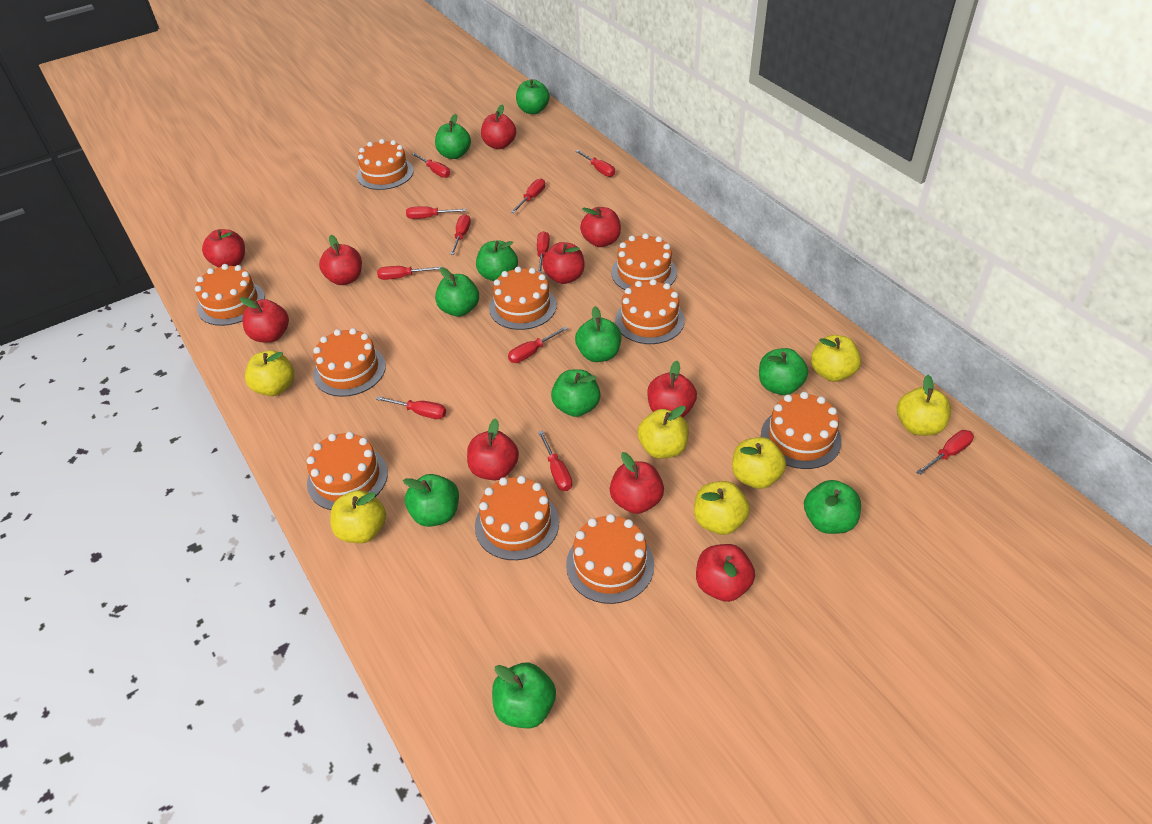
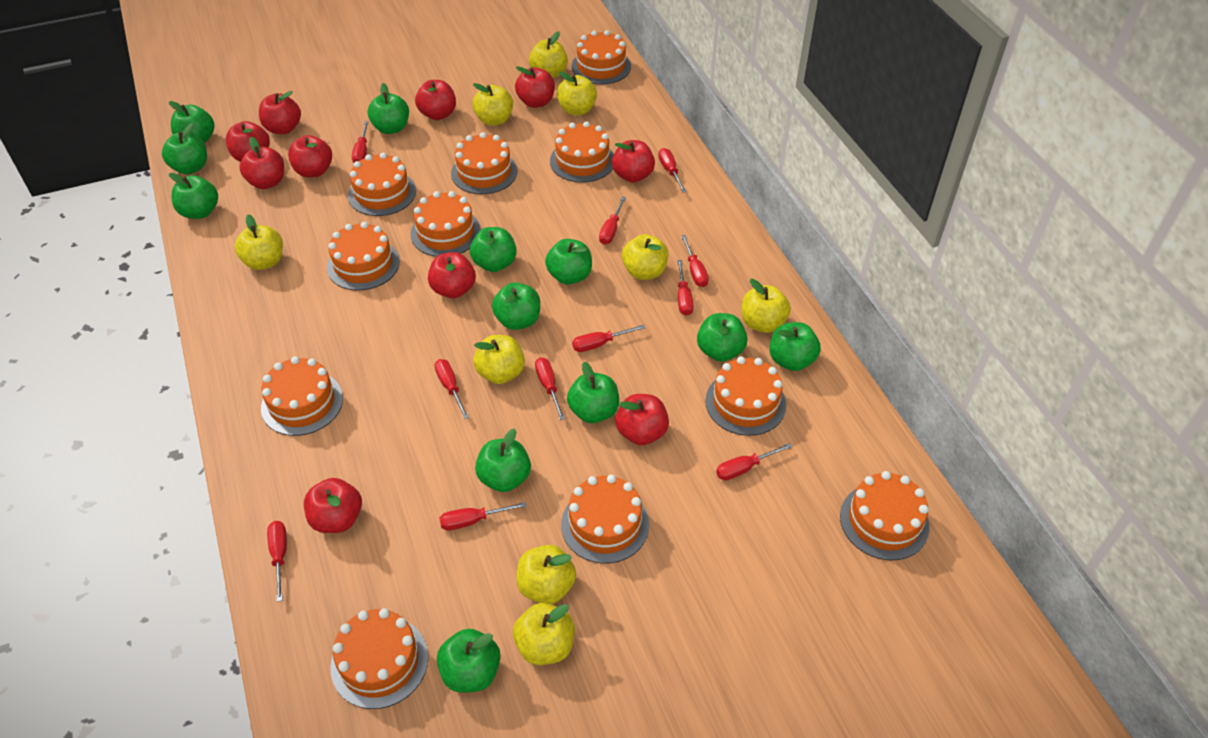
green apple: 10 -> 12
orange cake: 10 -> 11
yellow apple: 7 -> 9

